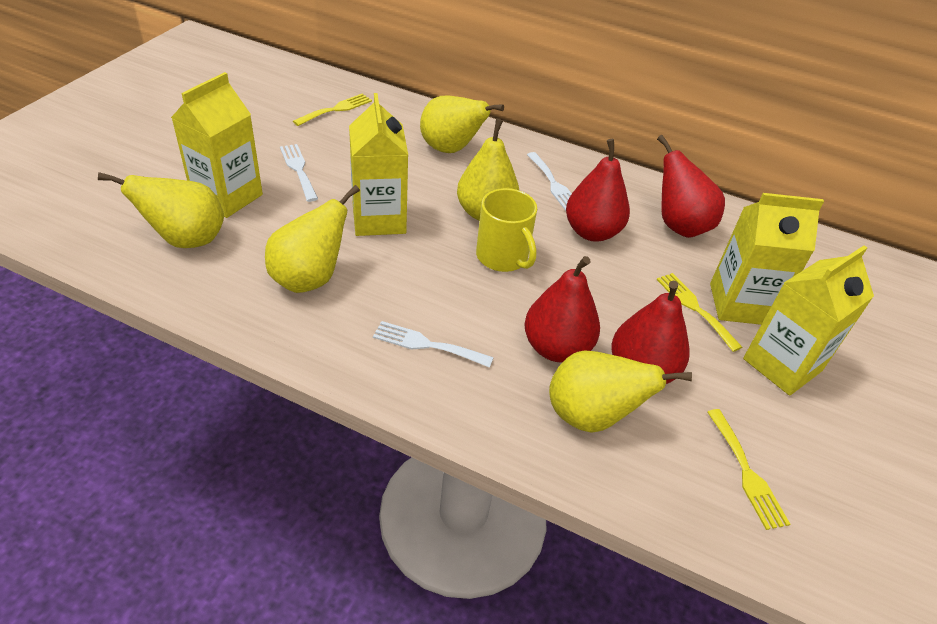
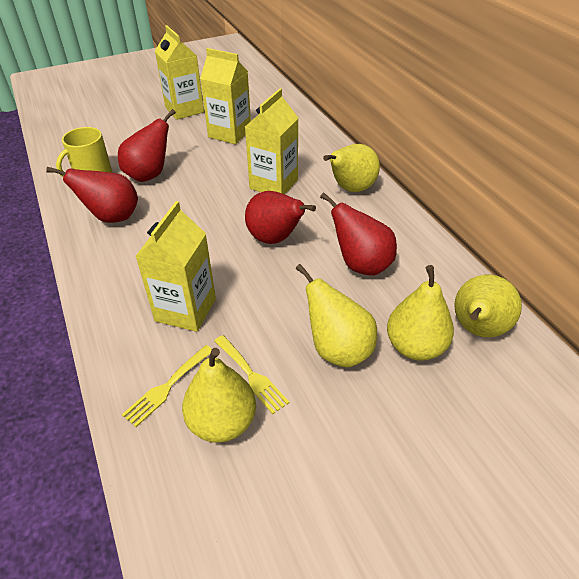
white fork: 3 -> 0
yellow fork: 3 -> 2

